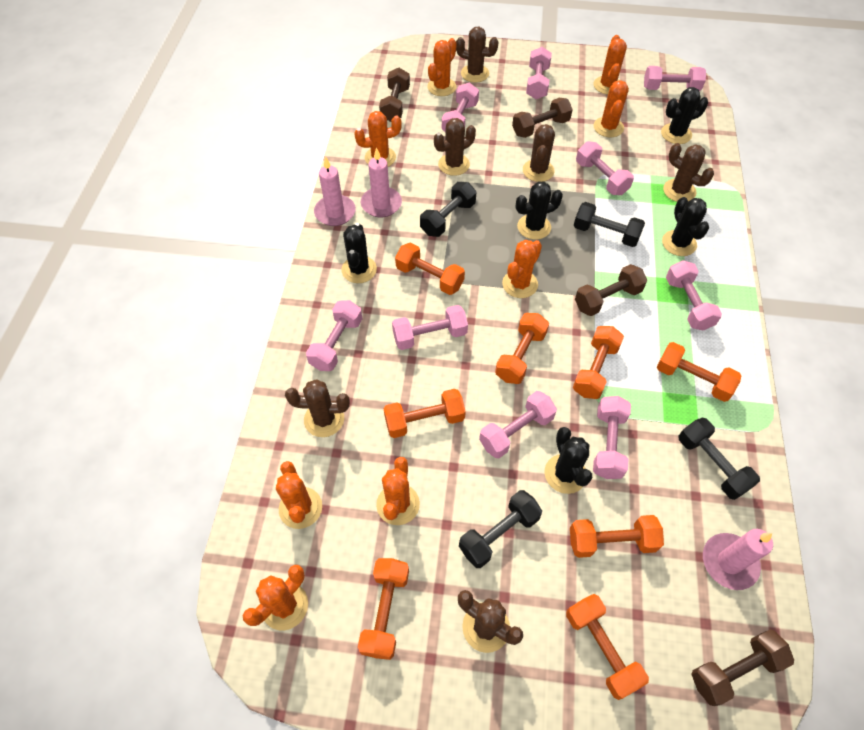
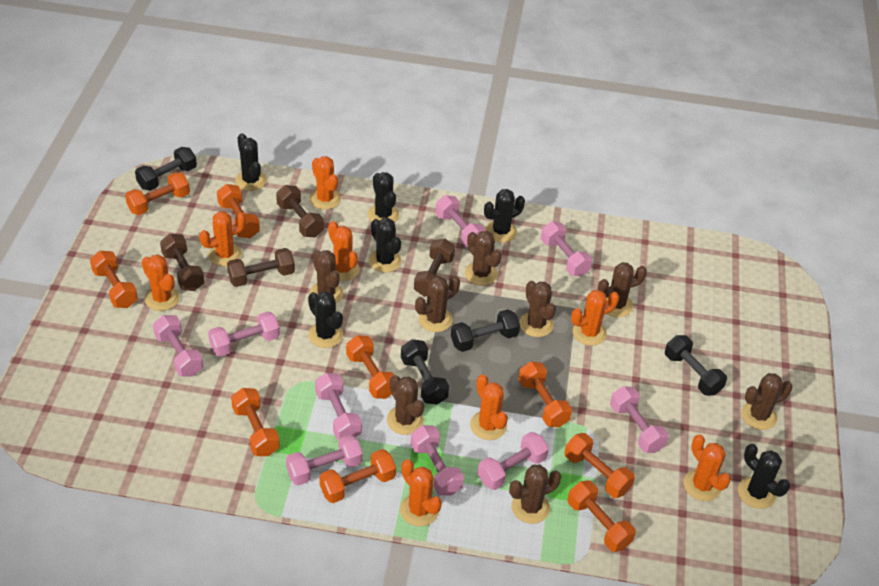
black cactus: 5 -> 6
brown cactus: 6 -> 8
orange dumbbell: 8 -> 9
pink candle: 3 -> 0

